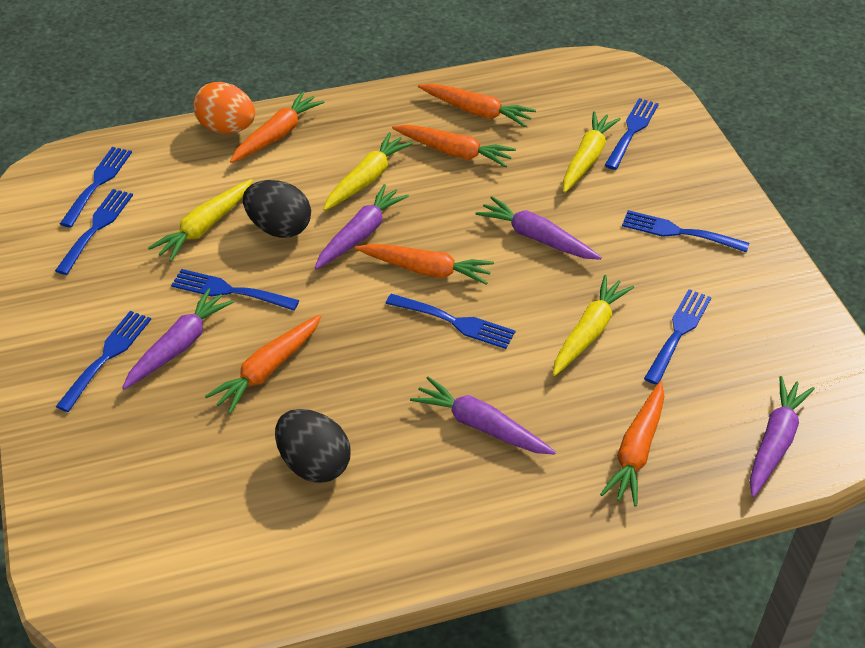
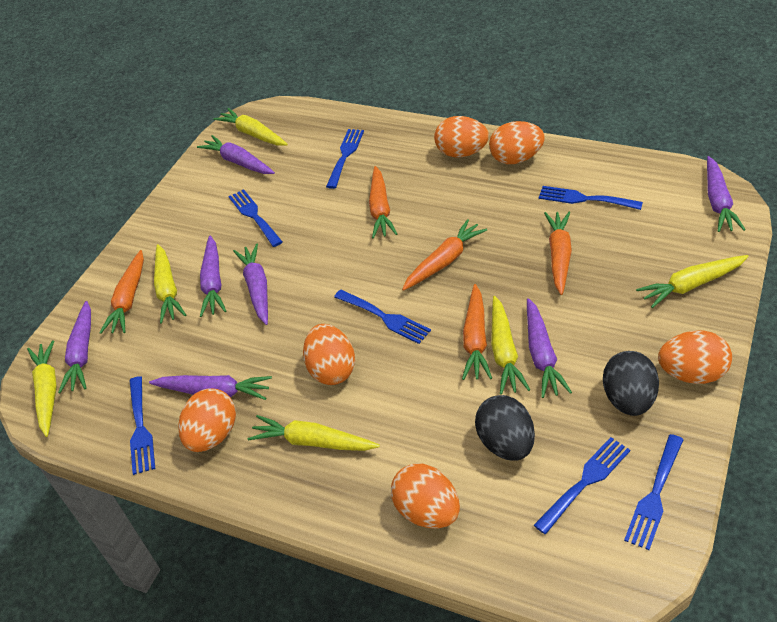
blue fork: 8 -> 7
orange carrot: 6 -> 5
orange egg: 1 -> 6
purple carrot: 5 -> 7
yellow carrot: 4 -> 6

